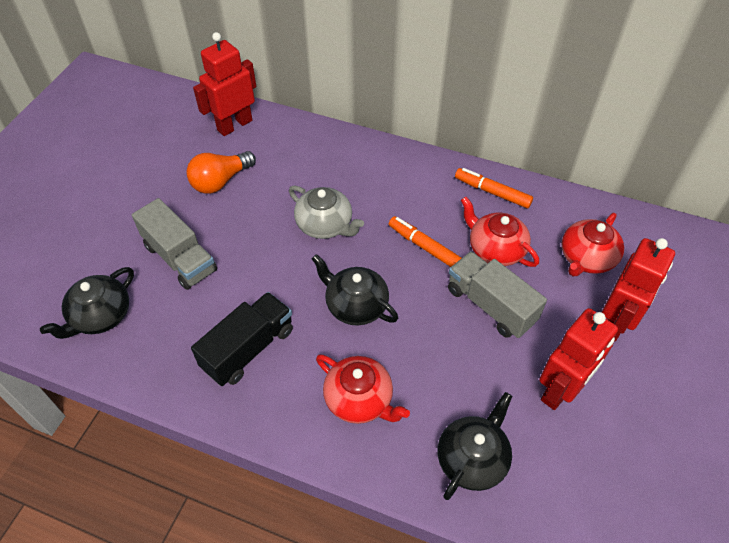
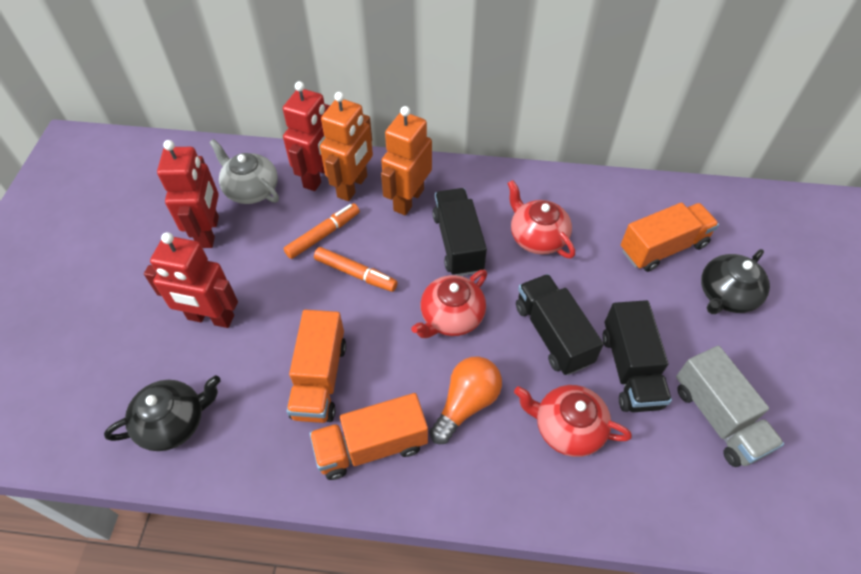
black teapot: 3 -> 2
black truck: 1 -> 3
grey truck: 2 -> 1
orange robot: 0 -> 2
orange truck: 0 -> 3

